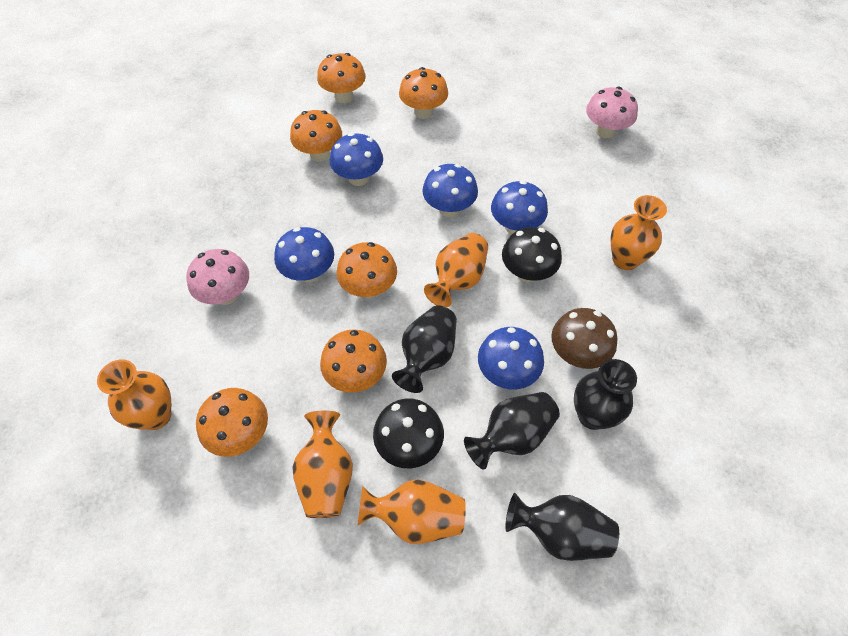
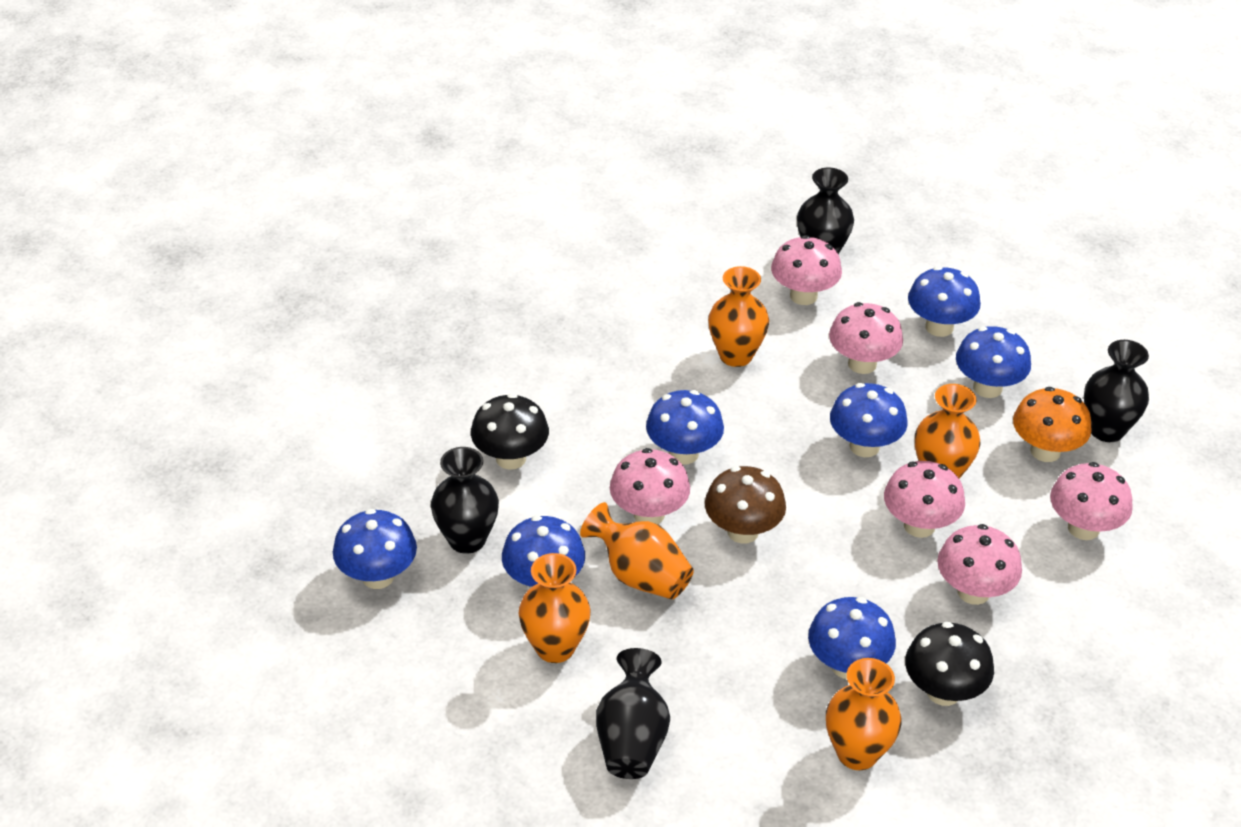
blue mushroom: 5 -> 7
orange mushroom: 6 -> 1
pink mushroom: 2 -> 6

